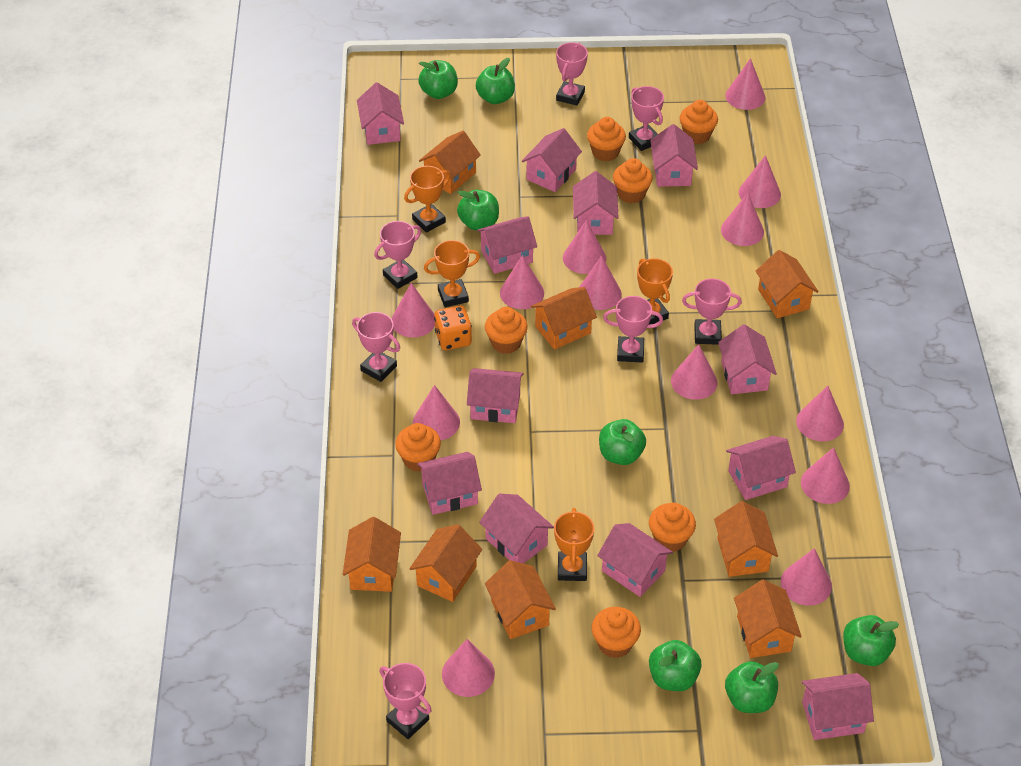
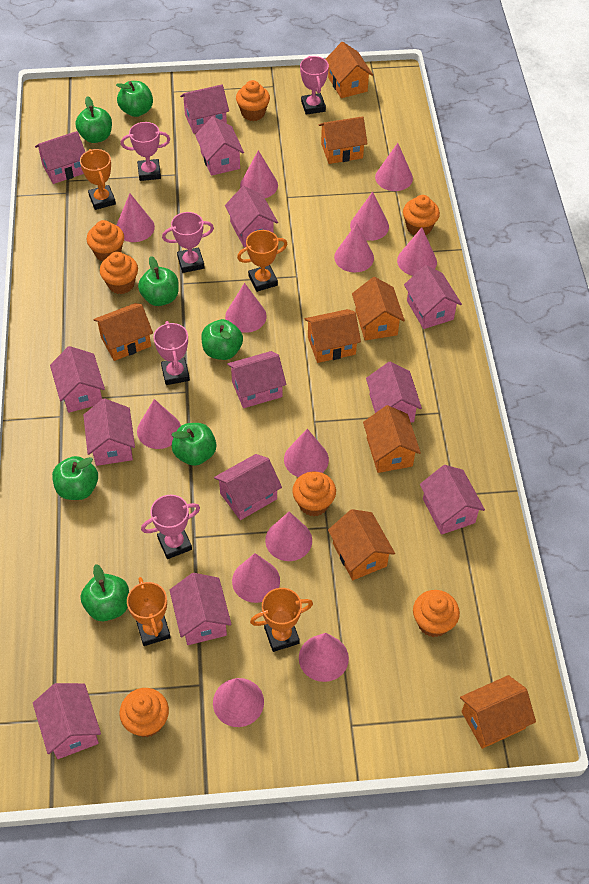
orange dice: 1 -> 0
pink house: 12 -> 13
pink trophy: 7 -> 5

